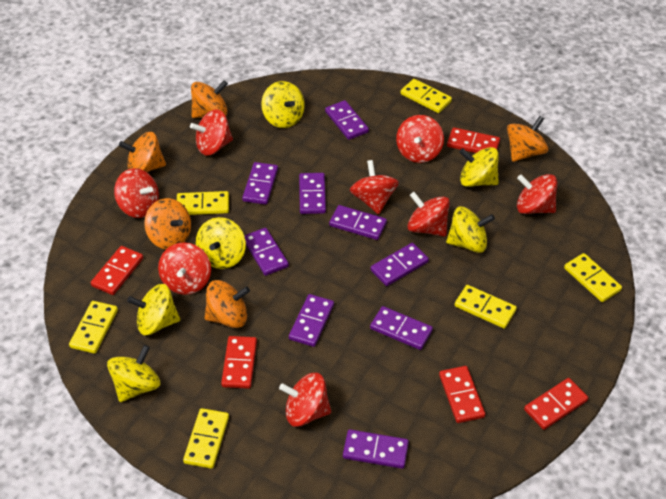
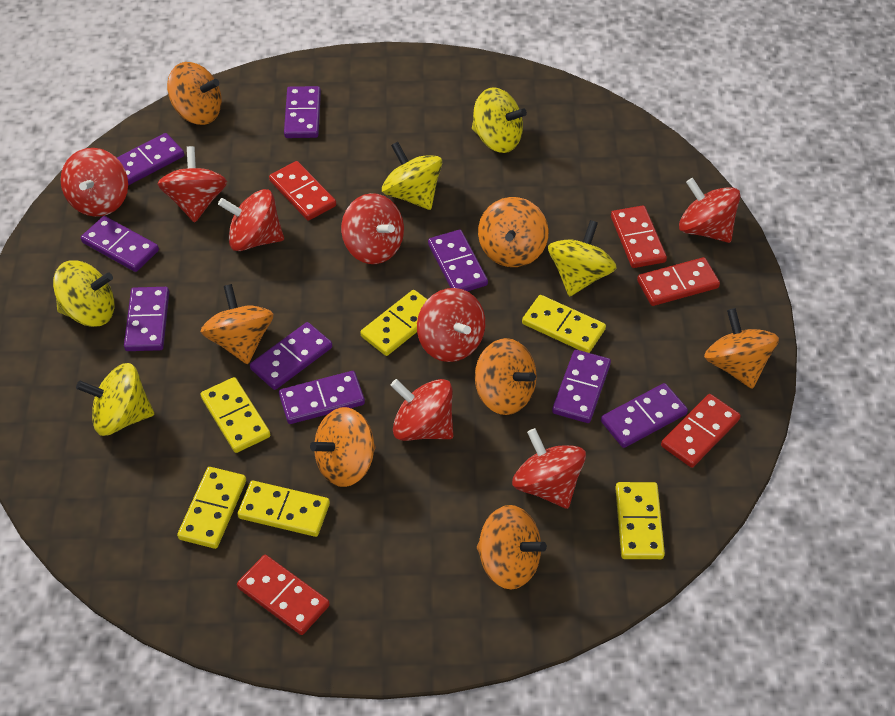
orange spinning top: 5 -> 7
yellow spinning top: 6 -> 5

